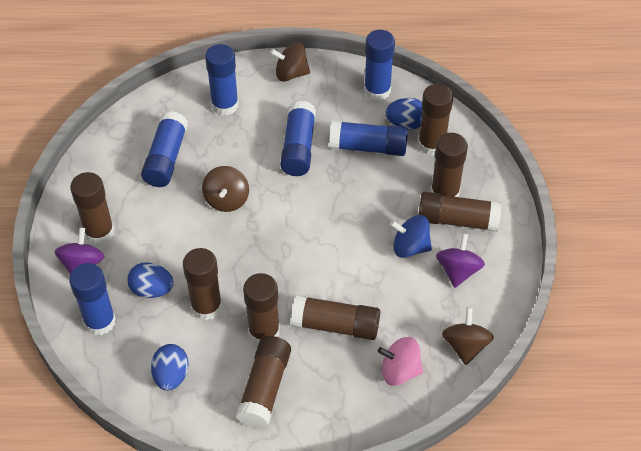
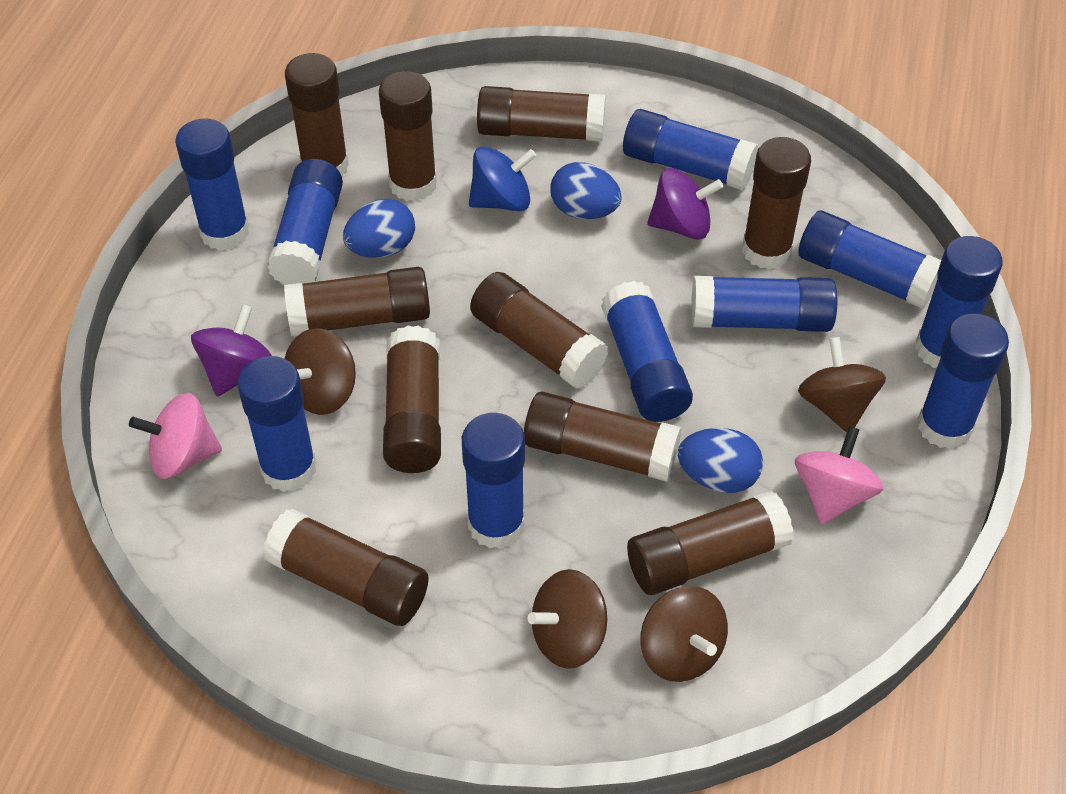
blue glue stick: 6 -> 10
brown glue stick: 8 -> 10
brown spinning top: 3 -> 4
pink spinning top: 1 -> 2

